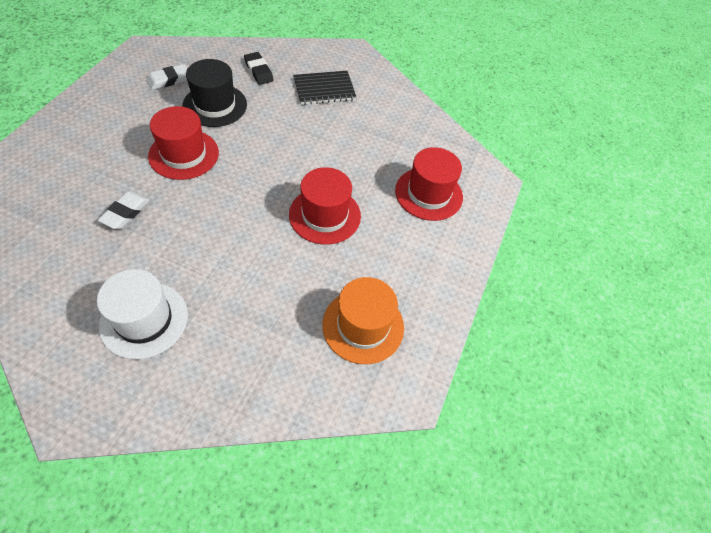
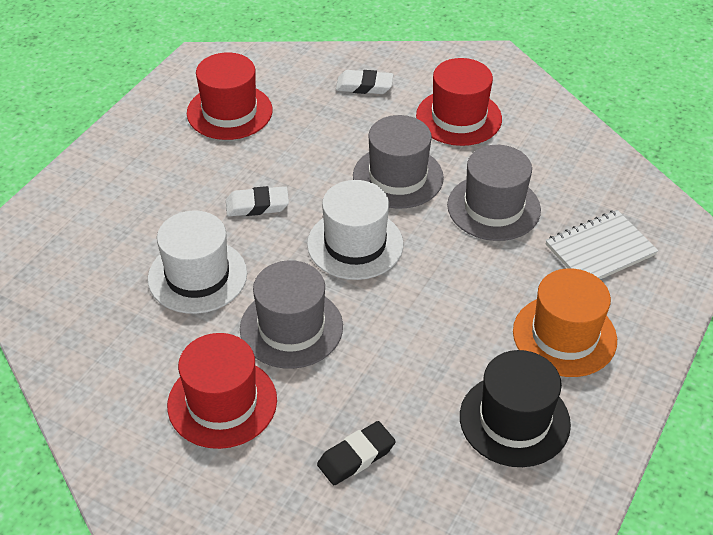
black notebook: 1 -> 0
grey hat: 0 -> 3
white hat: 1 -> 2
white notebook: 0 -> 1

